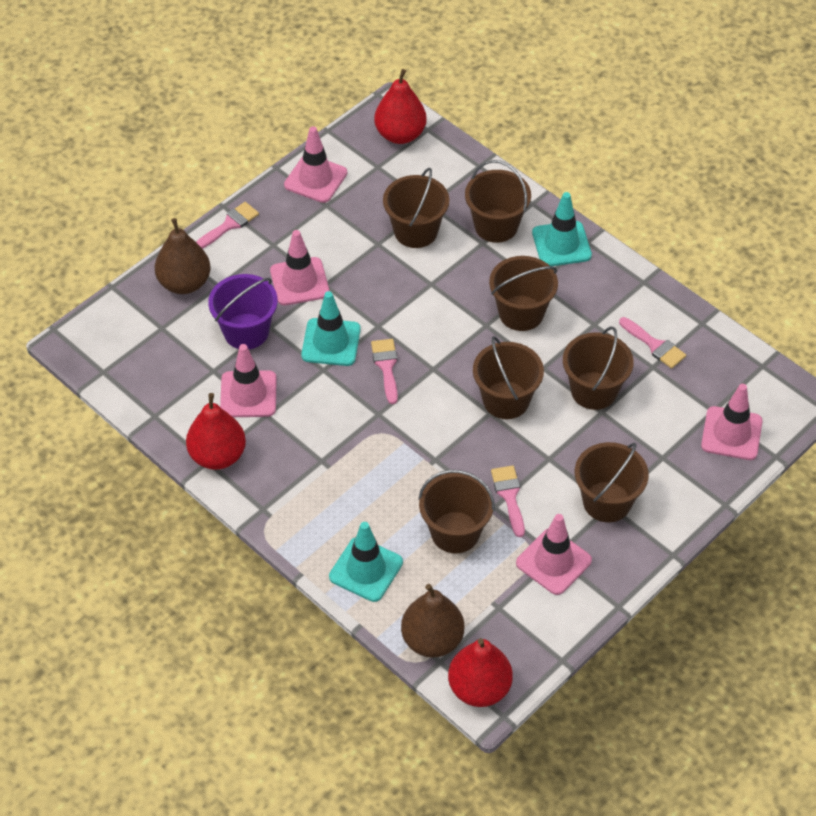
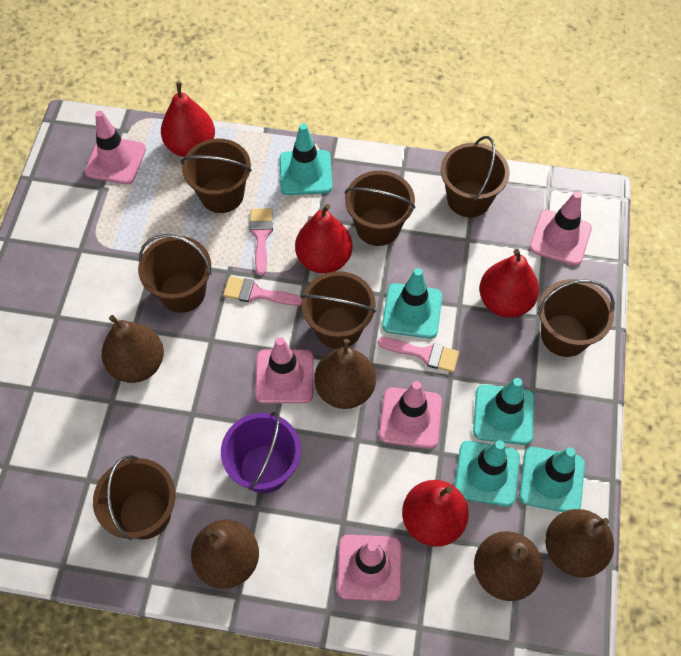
brown pear: 2 -> 5
pink brush: 4 -> 3
red pear: 3 -> 4
turquoise traffic cone: 3 -> 5

